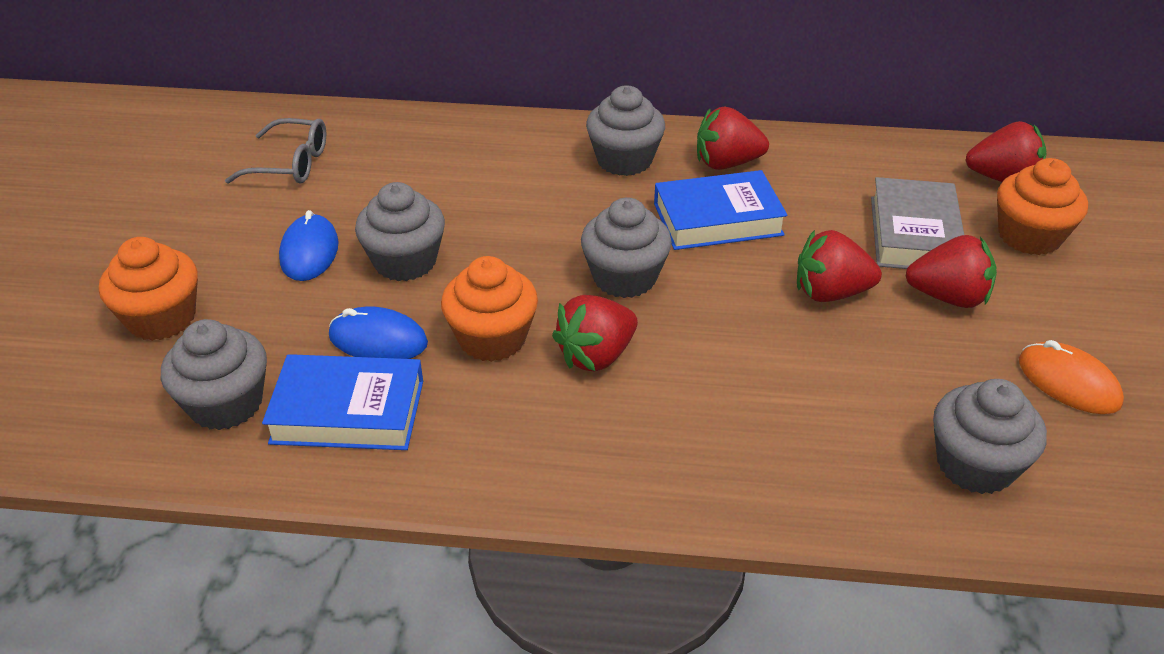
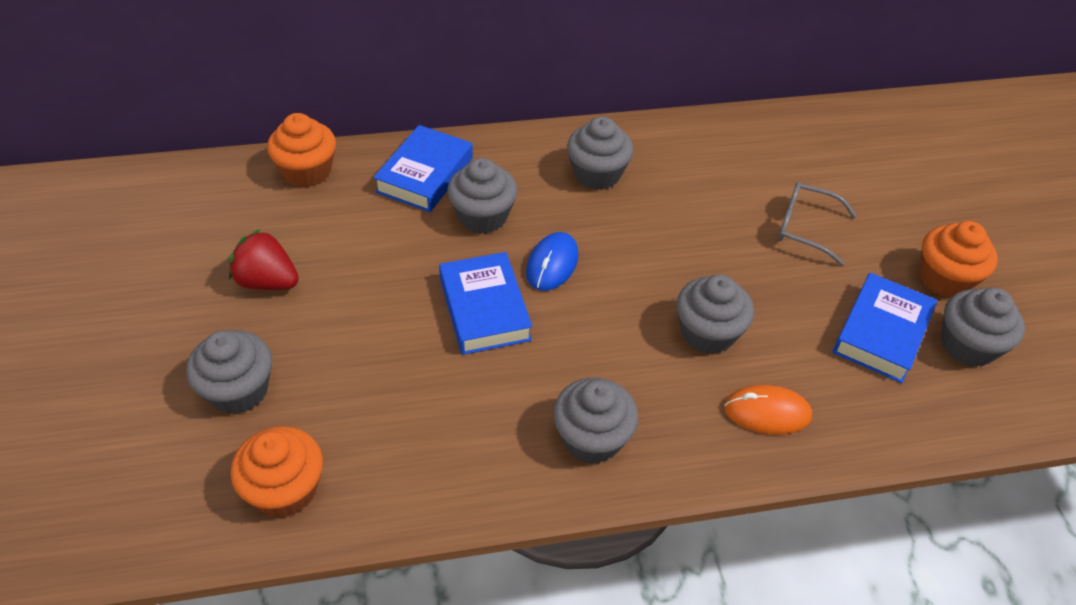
blue book: 2 -> 3
blue mouse: 2 -> 1
grey book: 1 -> 0
grey cupcake: 5 -> 6
red strawberry: 5 -> 1

